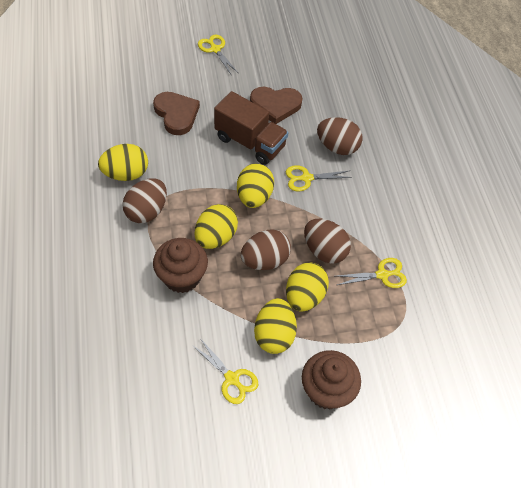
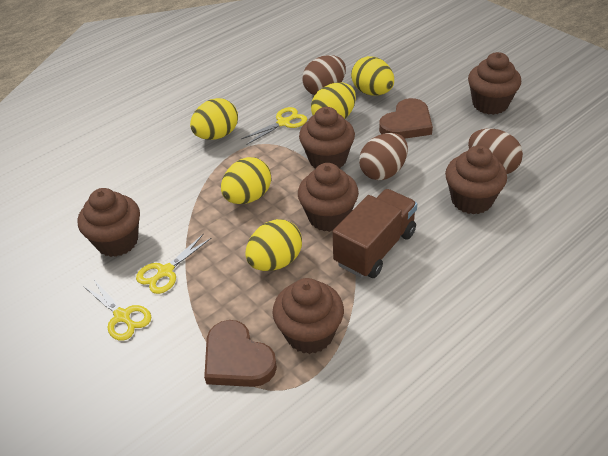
brown cupcake: 2 -> 6
brown egg: 4 -> 3
yellow scissors: 4 -> 3

